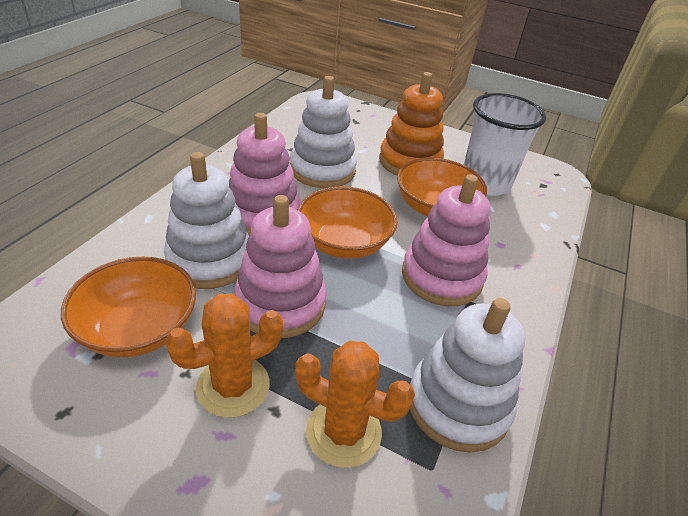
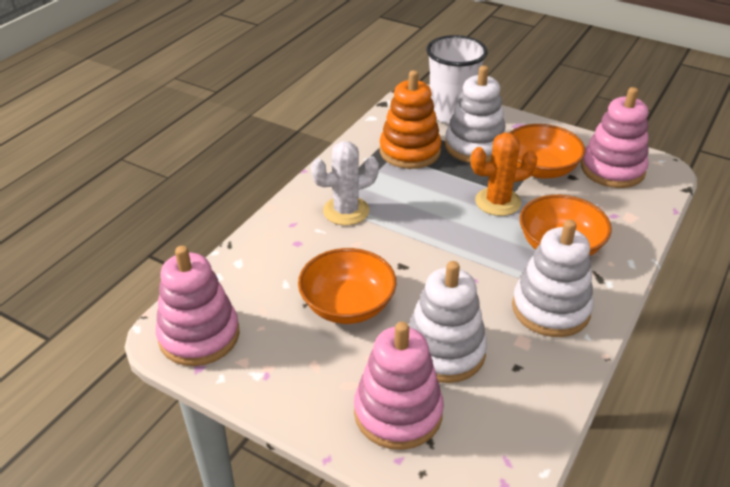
orange cactus: 2 -> 1
white cactus: 0 -> 1

